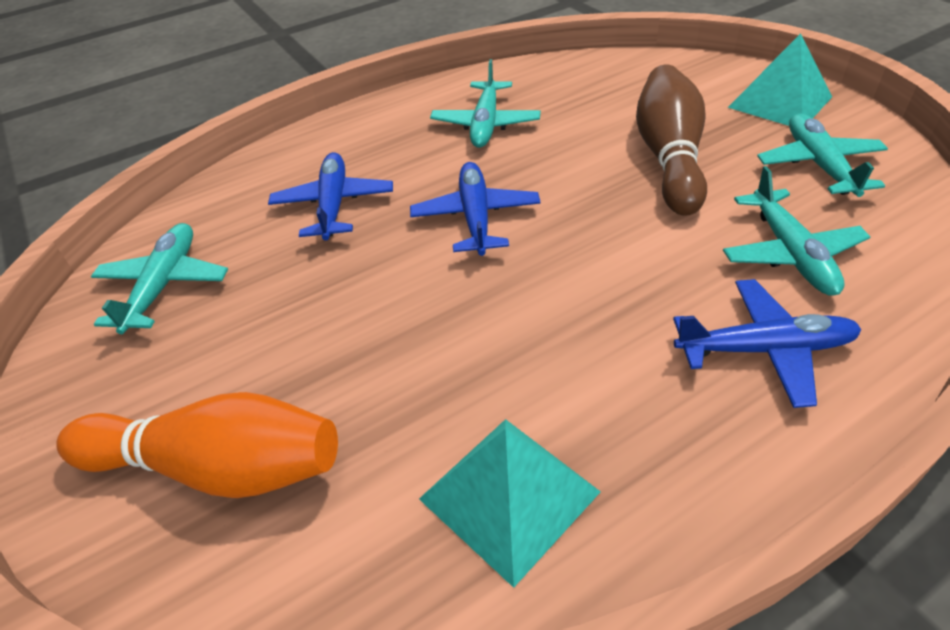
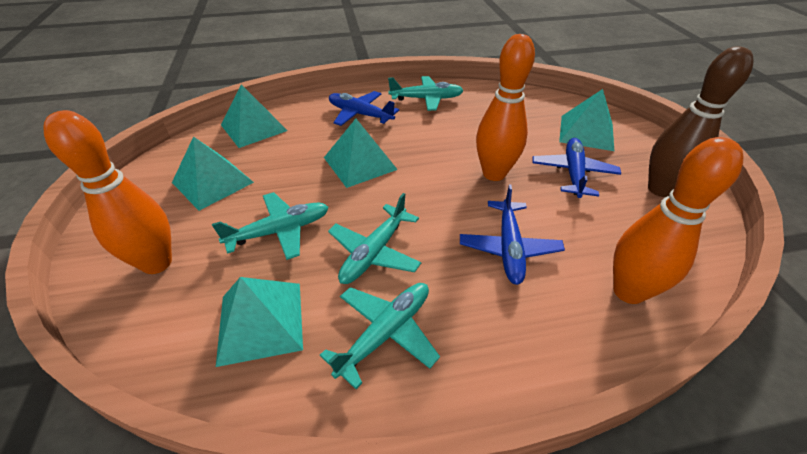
orange bowling pin: 1 -> 3
turquoise pyramid: 2 -> 5

